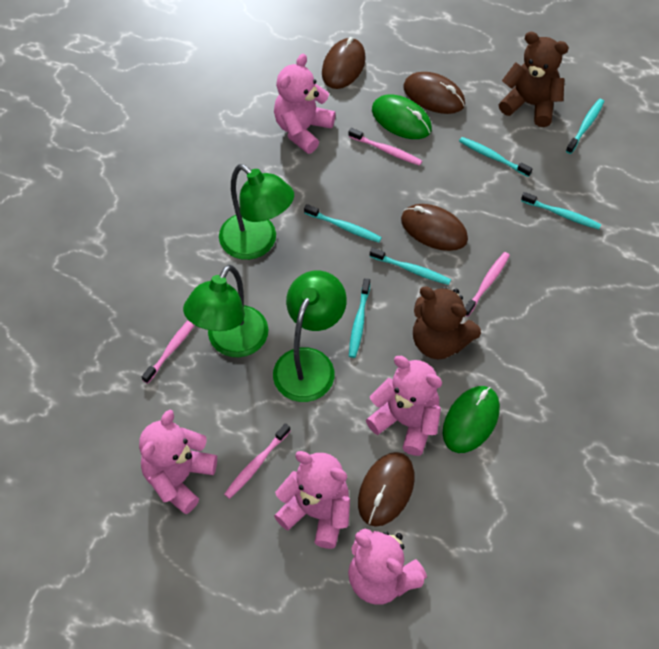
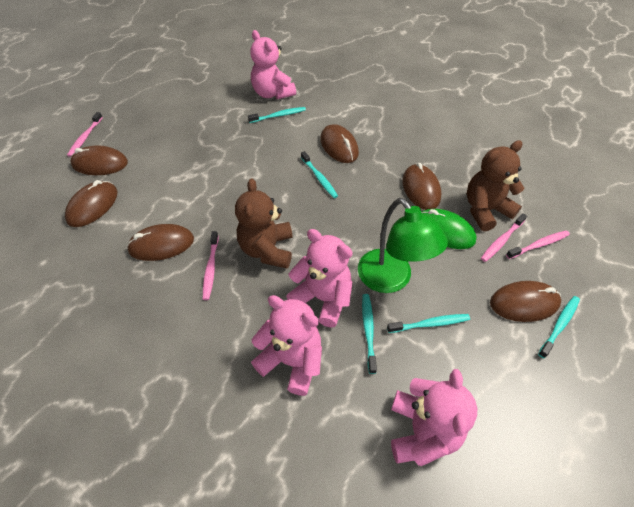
brown mouse: 4 -> 6
green lamp: 3 -> 1
green mouse: 2 -> 1
pink teddy bear: 5 -> 4
turquoise toothbrush: 6 -> 5

